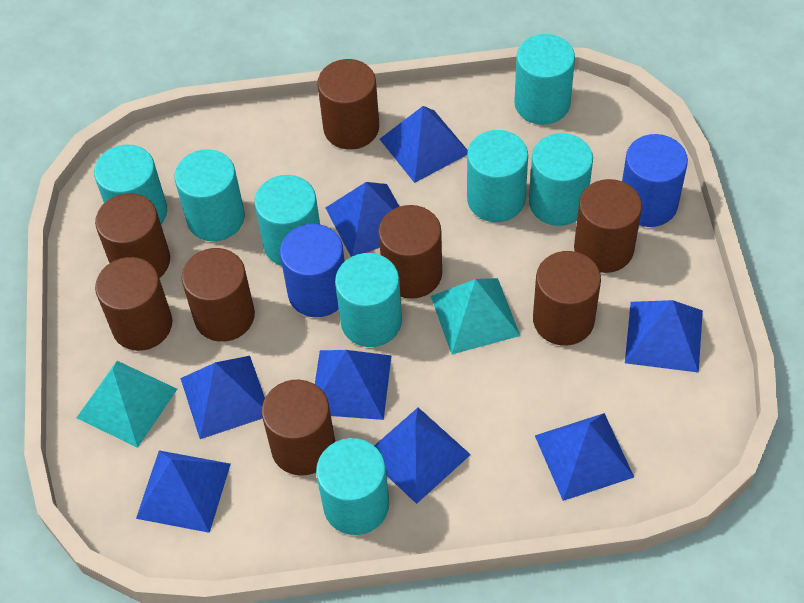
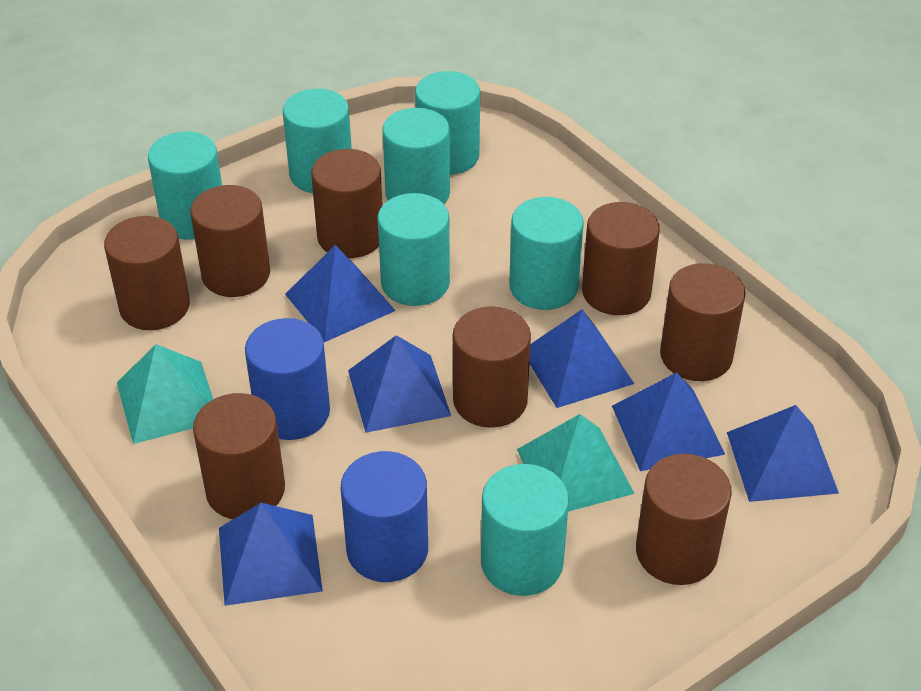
blue pyramid: 8 -> 6
turquoise cylinder: 8 -> 7

